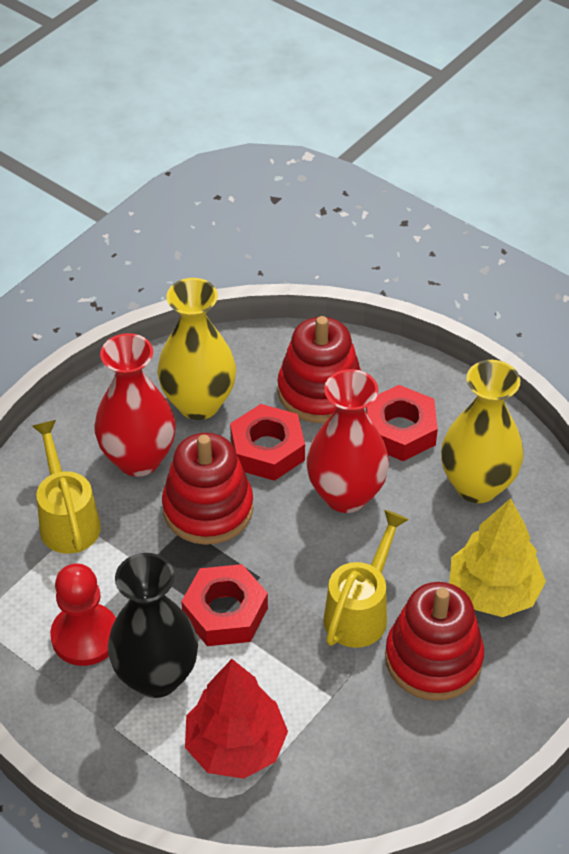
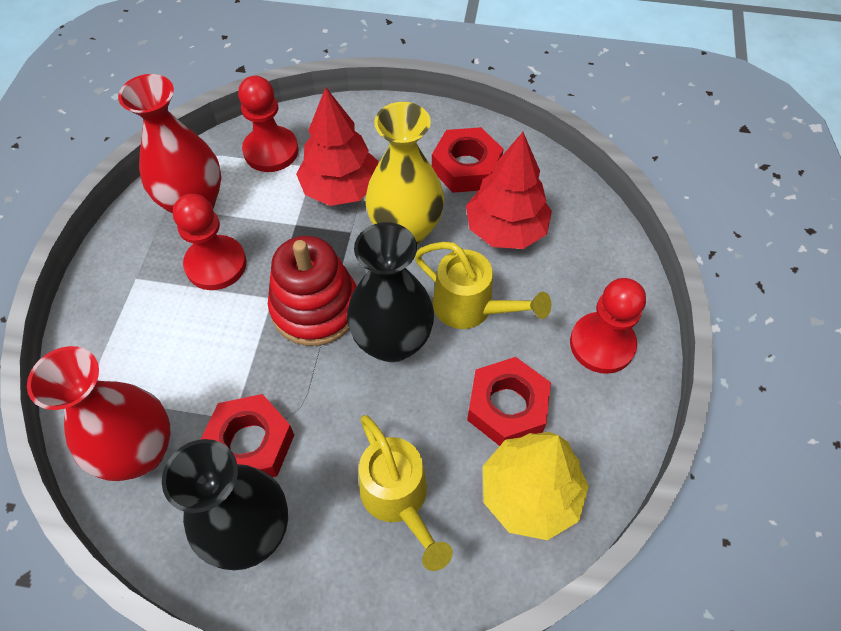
black vase: 1 -> 2
red pawn: 1 -> 3
red stacking toy: 3 -> 1
red tree: 1 -> 2
yellow vase: 2 -> 1

